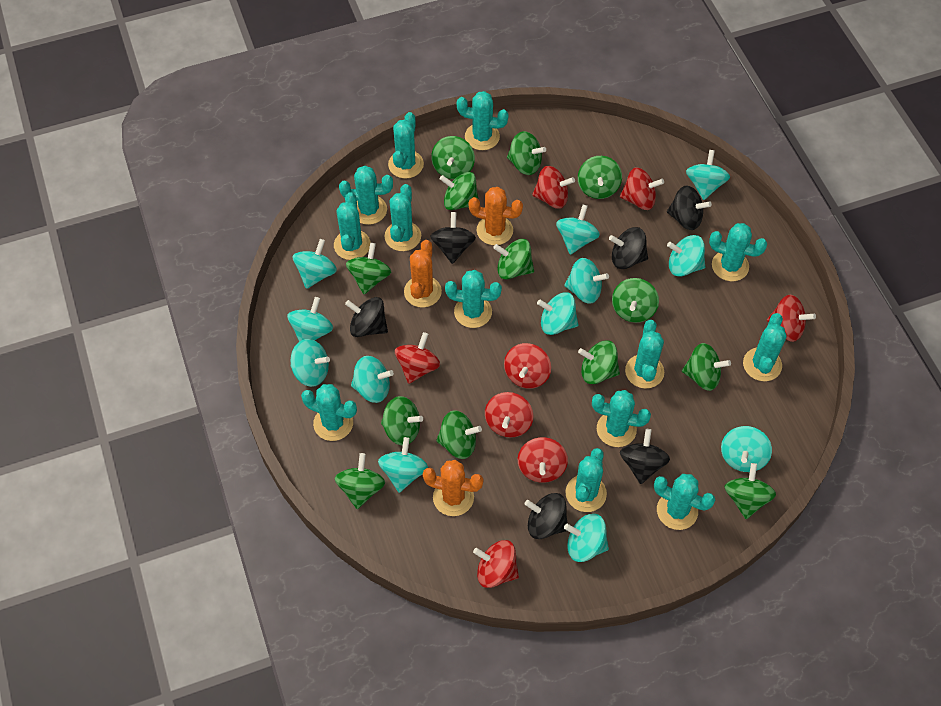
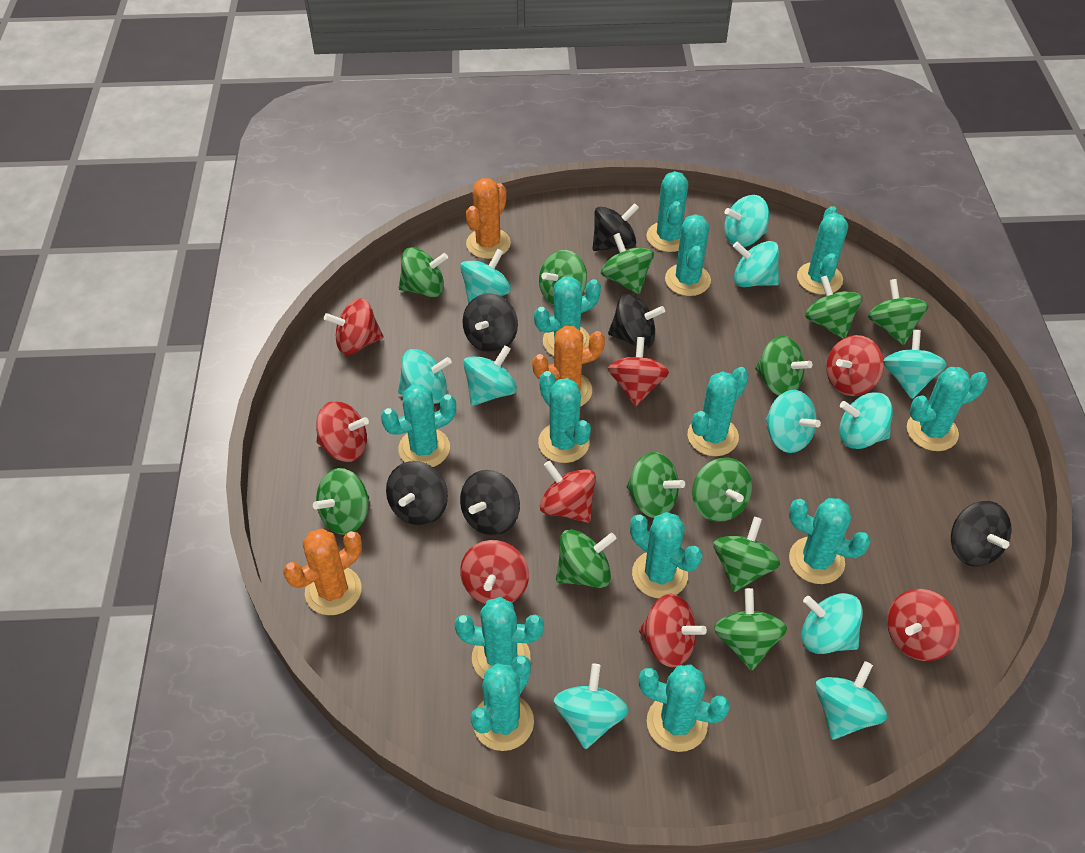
green spinning top: 13 -> 12
turquoise spinning top: 12 -> 11

